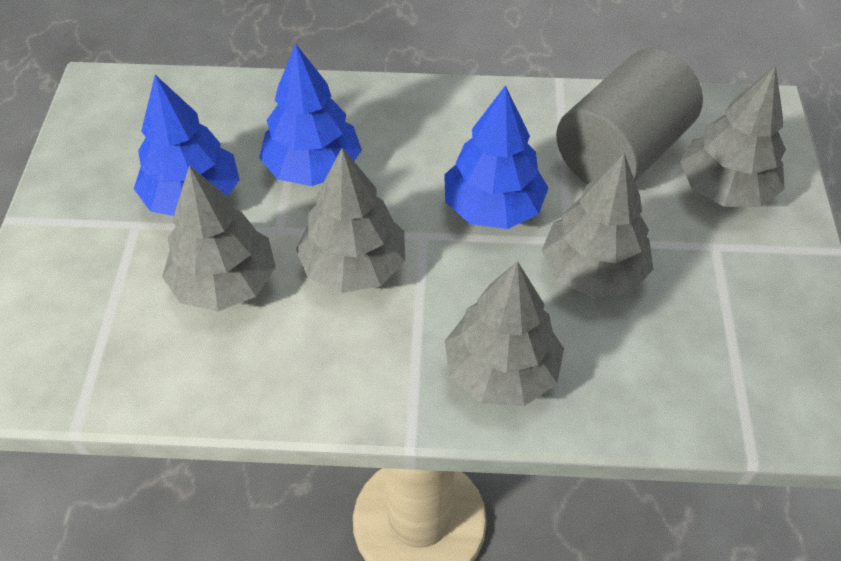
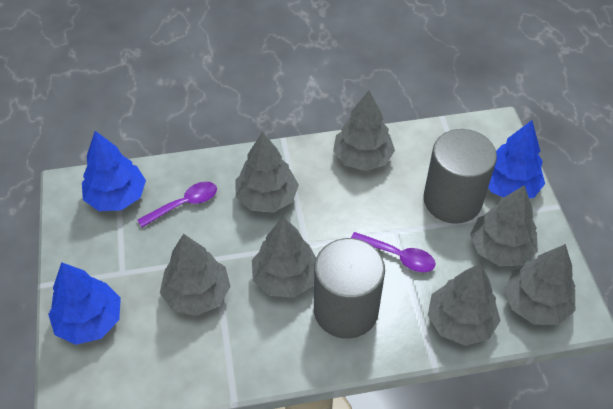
grey cylinder: 1 -> 2
grey tree: 5 -> 7
purple spoon: 0 -> 2

